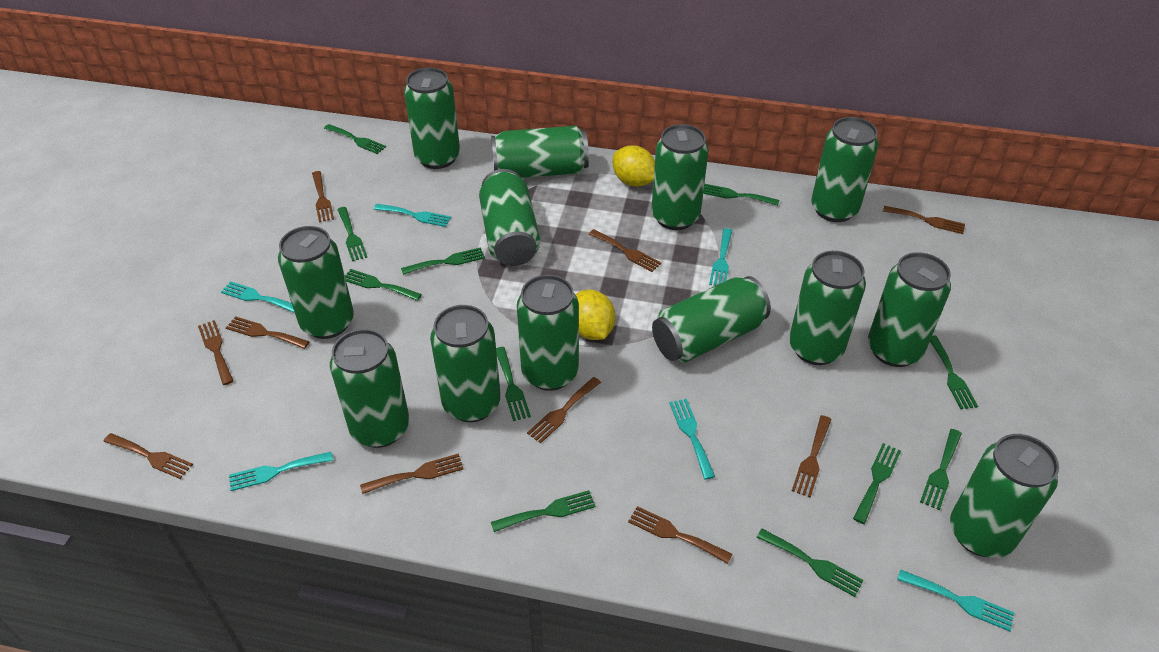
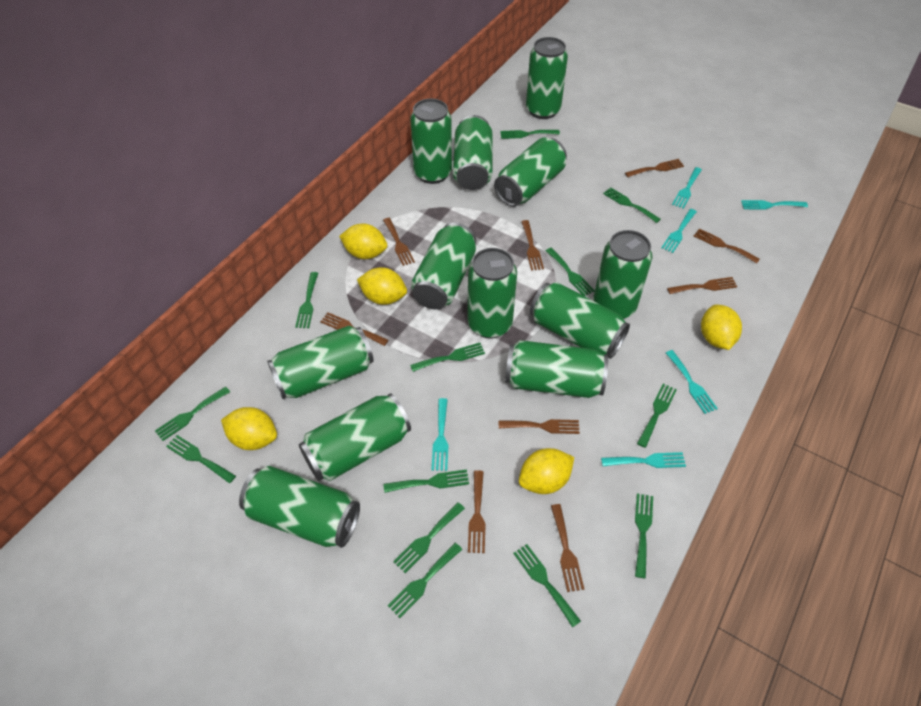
brown fork: 10 -> 9
green can: 13 -> 12
green fork: 11 -> 13
yellow lemon: 2 -> 5

